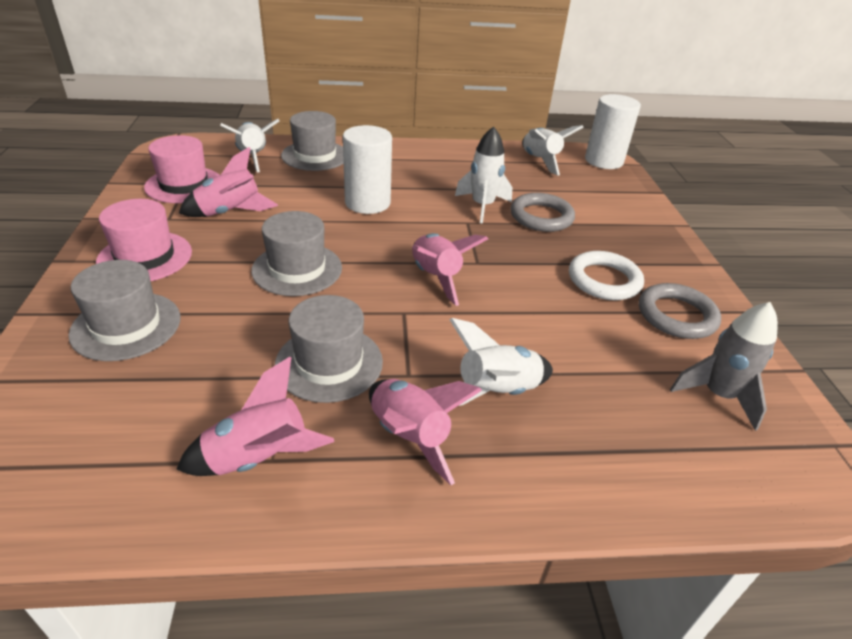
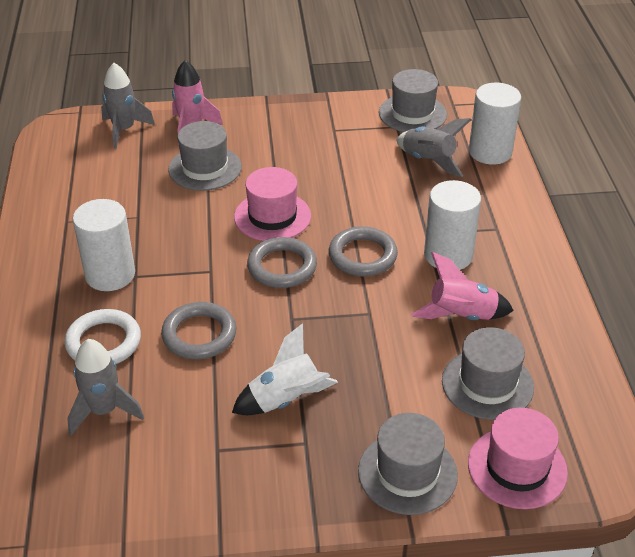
grey ring: 2 -> 3
grey rocket: 1 -> 3
pink rocket: 4 -> 2
white cylinder: 2 -> 3
white rocket: 4 -> 1

